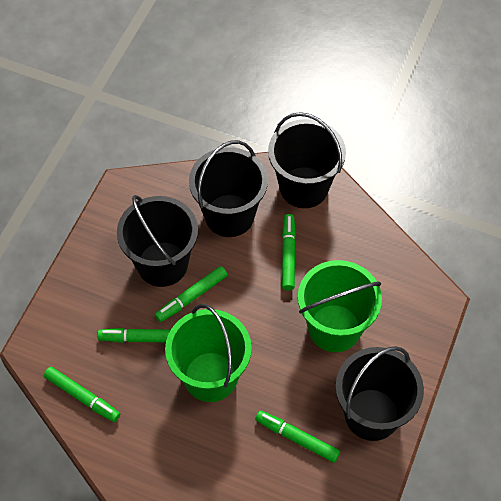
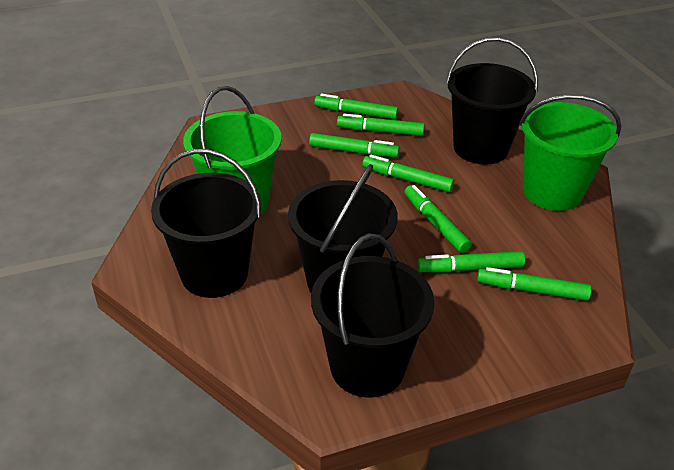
green marker: 5 -> 7

